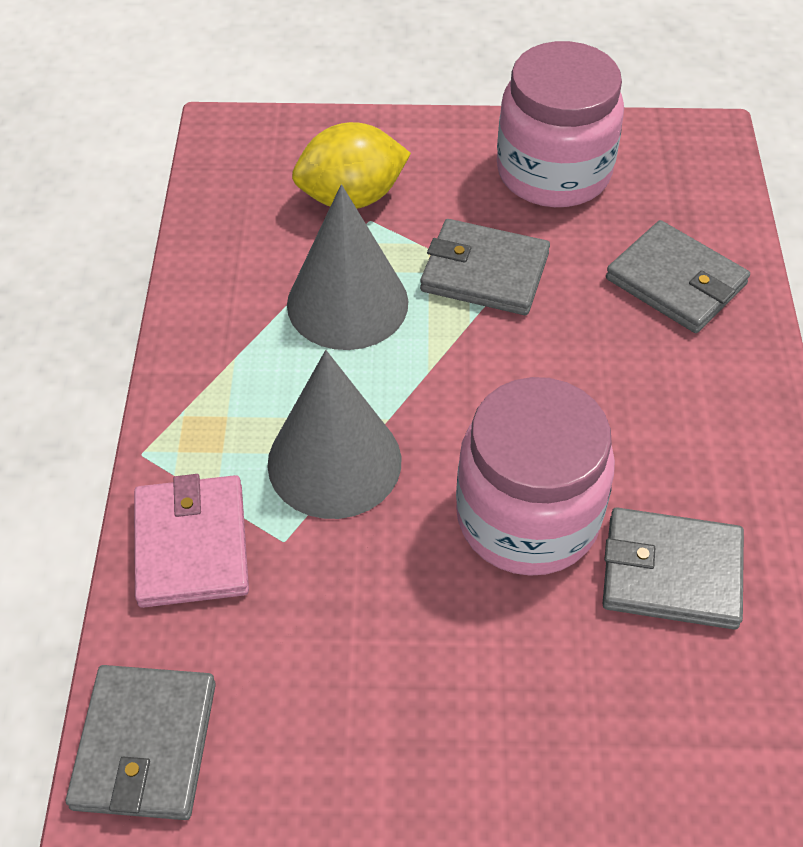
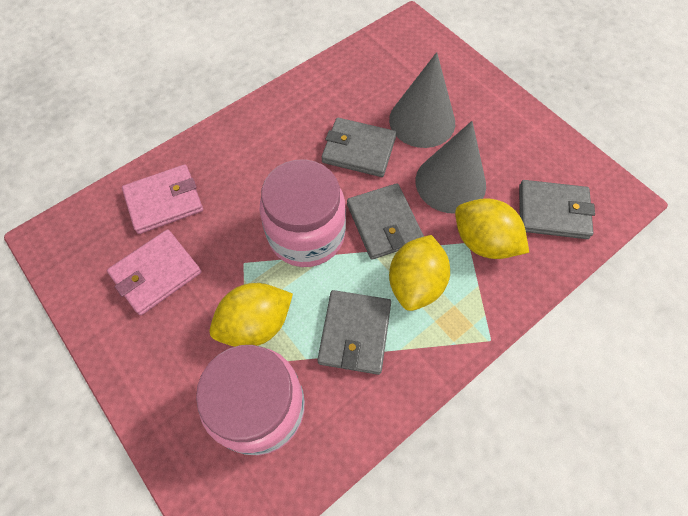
pink wallet: 1 -> 2
yellow lemon: 1 -> 3

